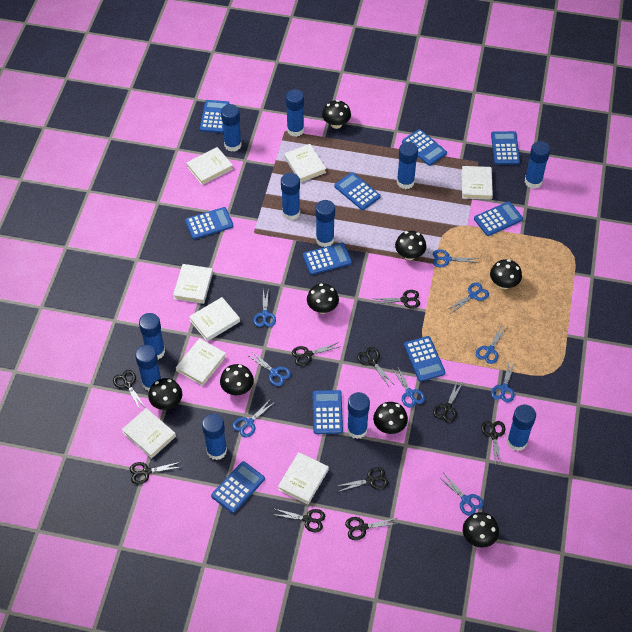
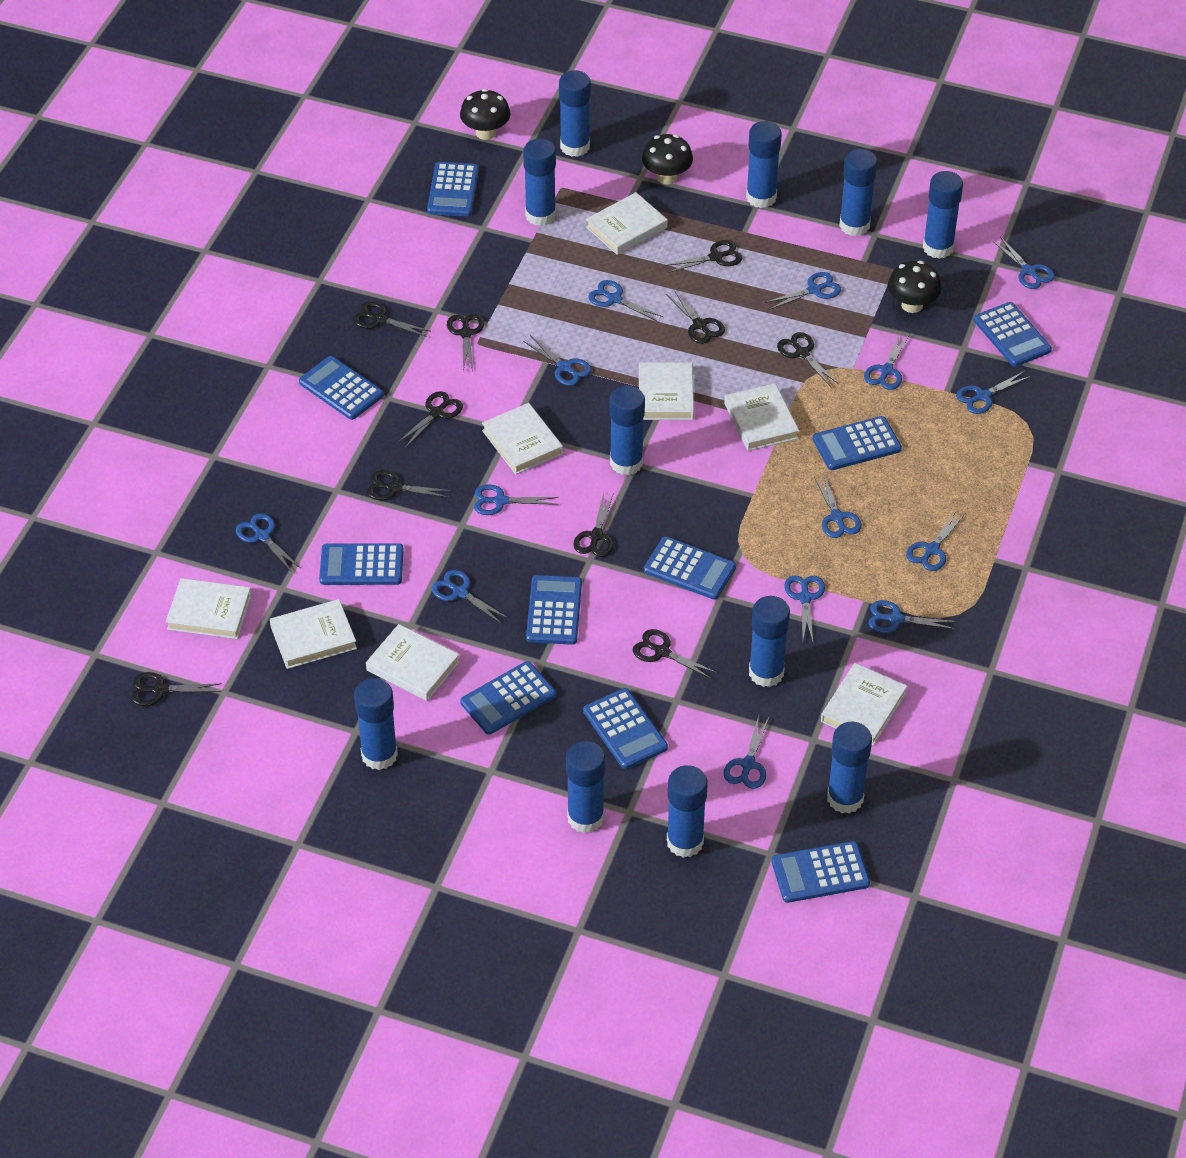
black mushroom: 8 -> 3
blue scissors: 9 -> 14

